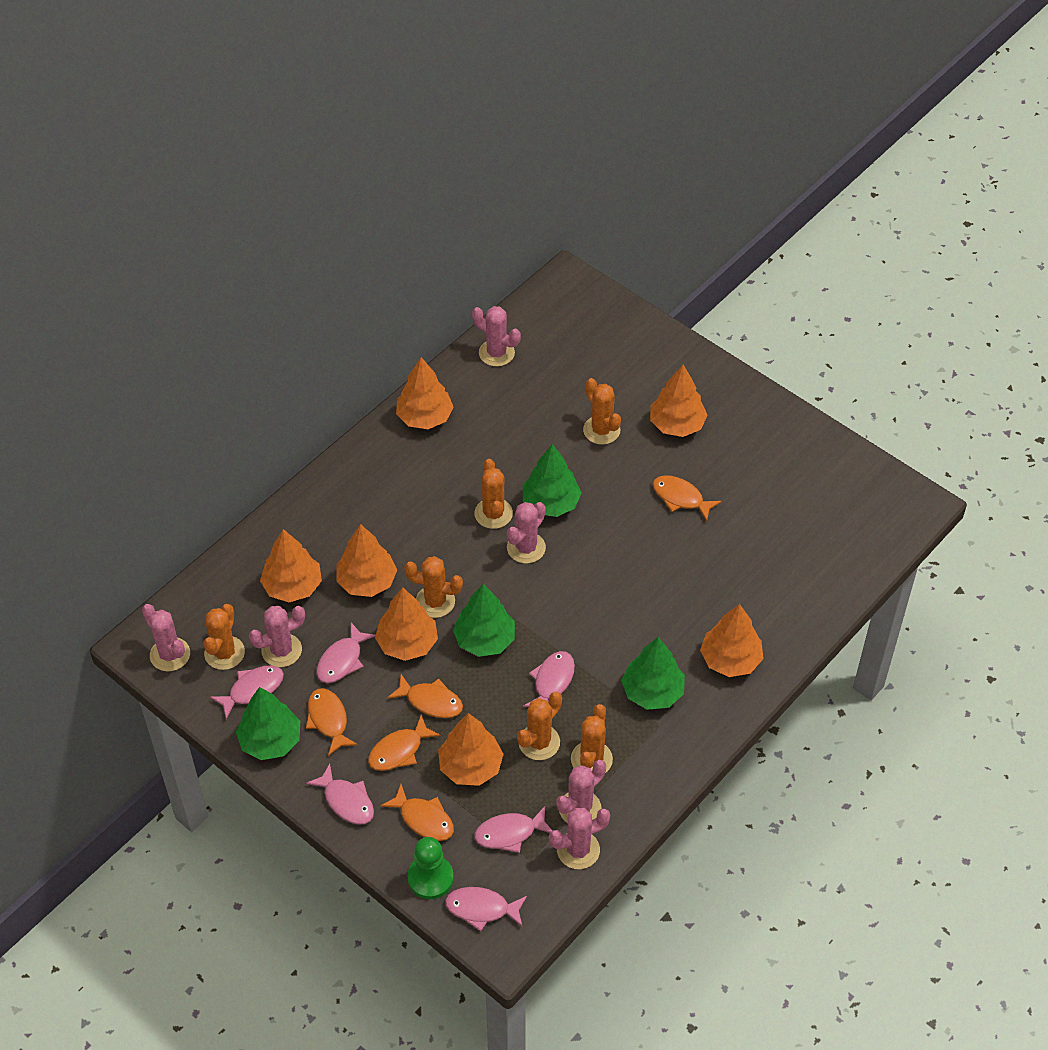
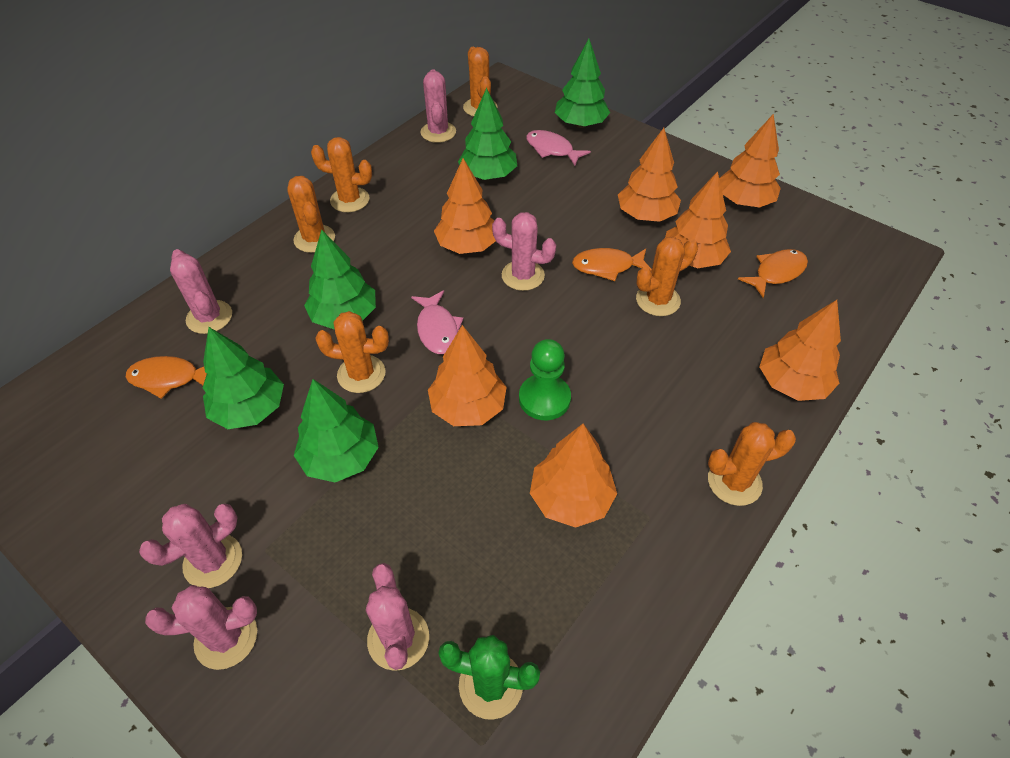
green cactus: 0 -> 1
green tree: 4 -> 5
orange fish: 5 -> 3
pink fish: 6 -> 2

